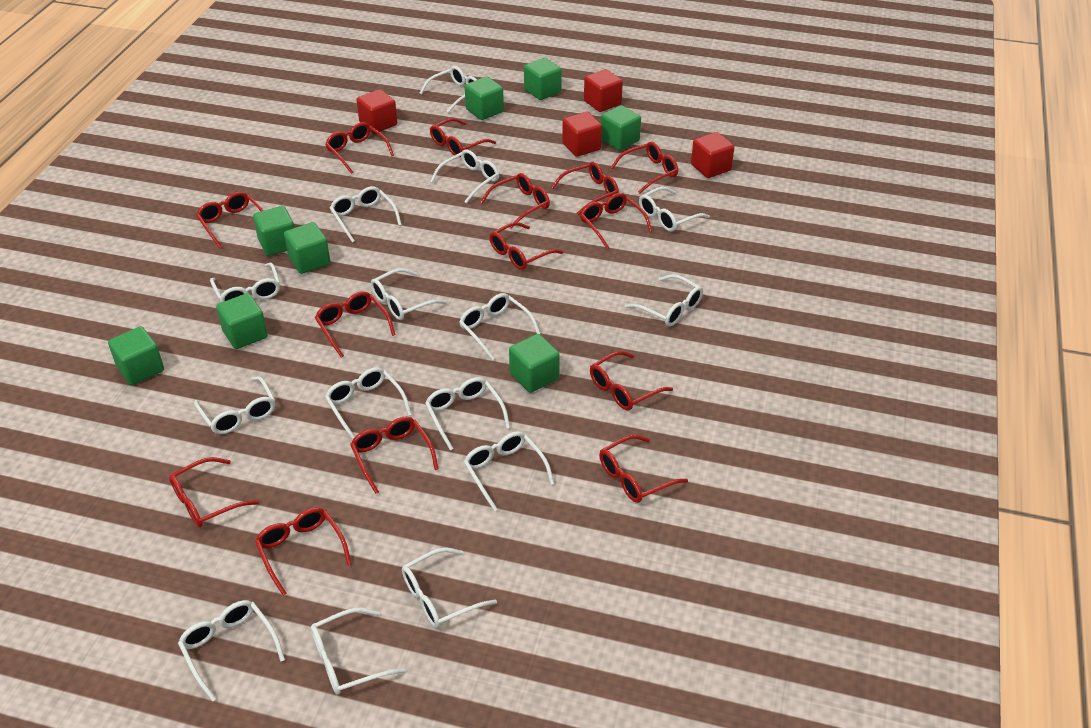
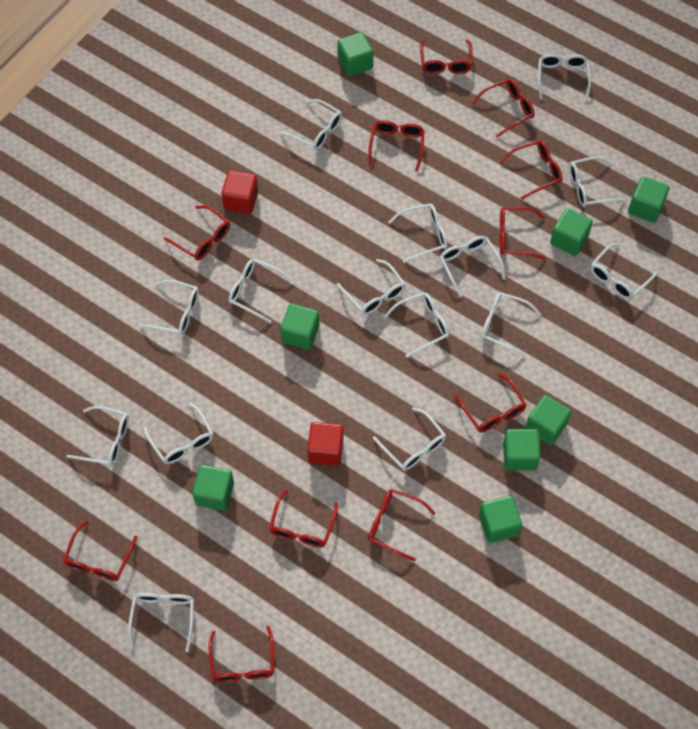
red cube: 4 -> 2
red glasses: 14 -> 11

